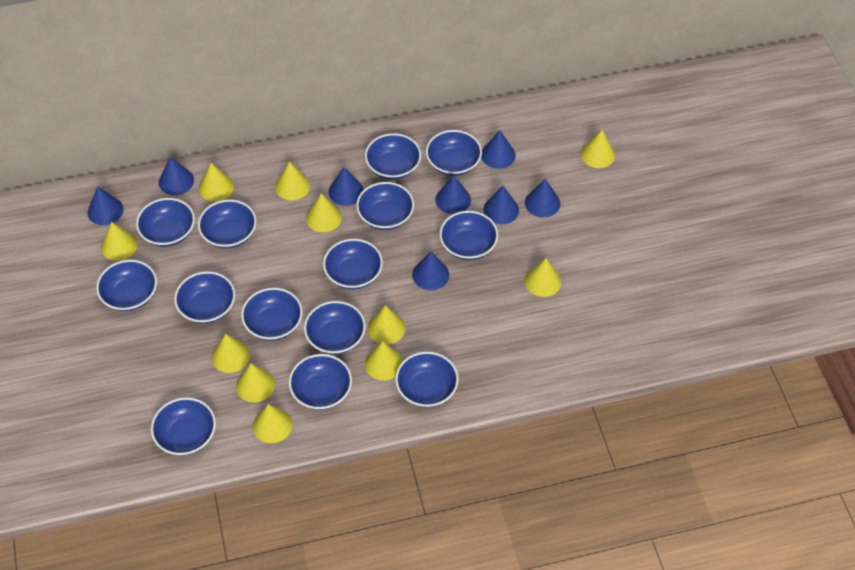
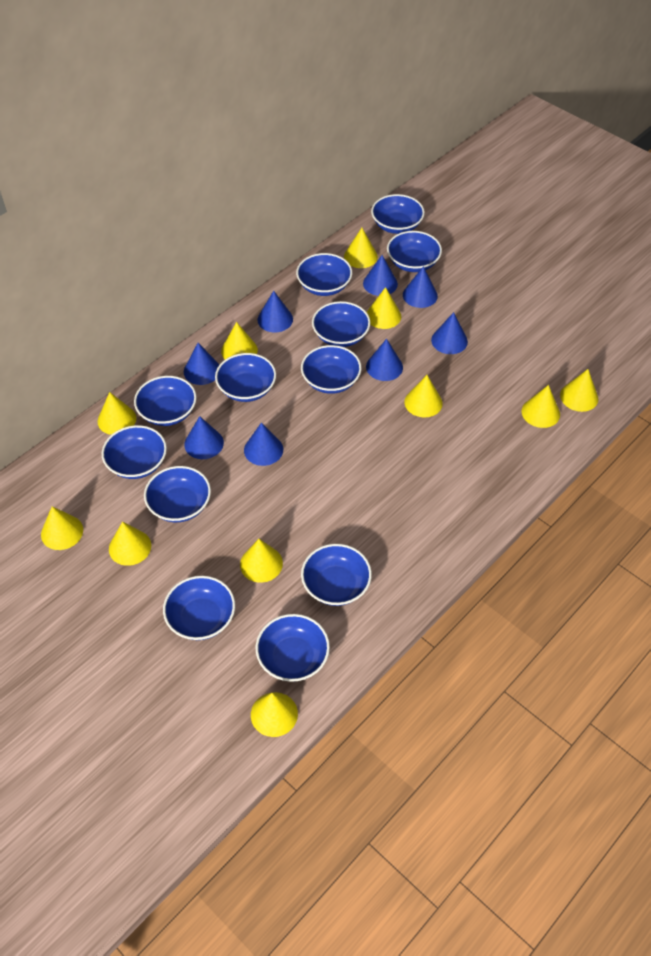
blue bowl: 14 -> 12

